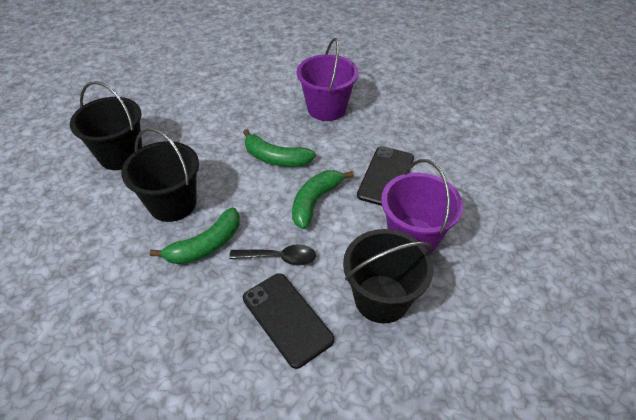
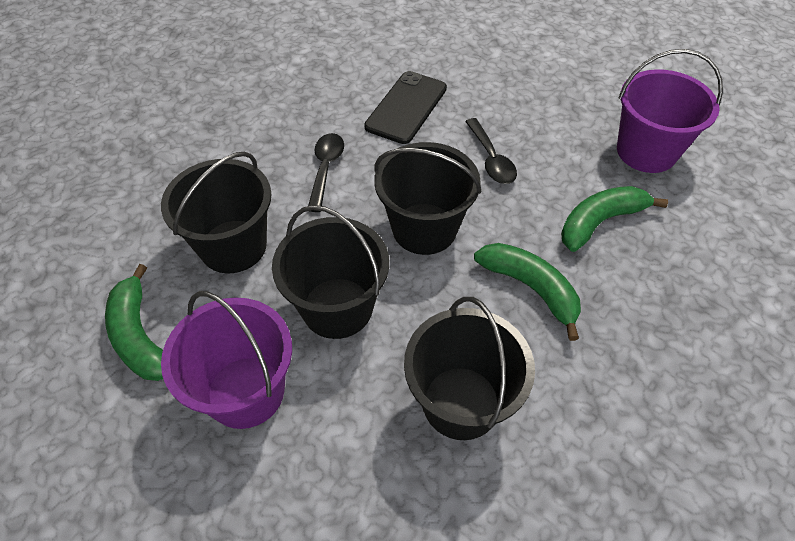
black bucket: 3 -> 4
black phone: 2 -> 1
black spoon: 1 -> 2

